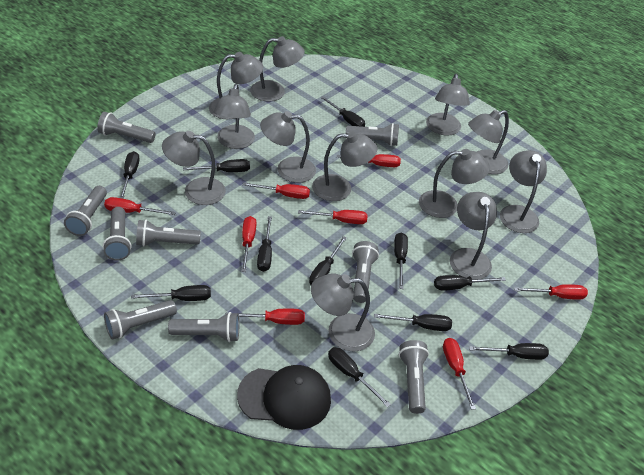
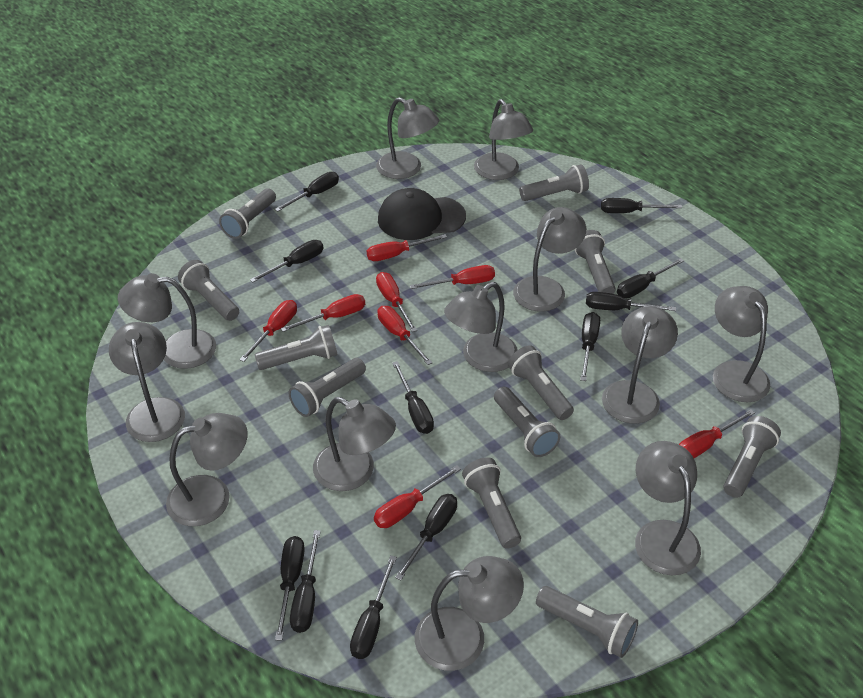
grey flashlight: 9 -> 11

